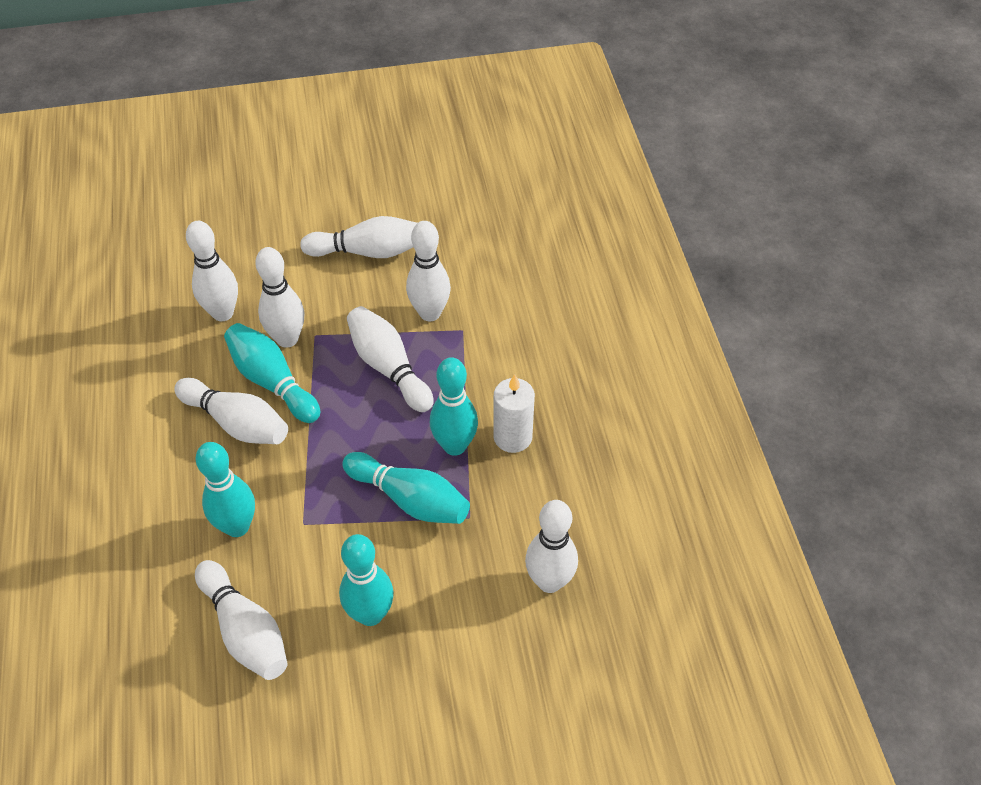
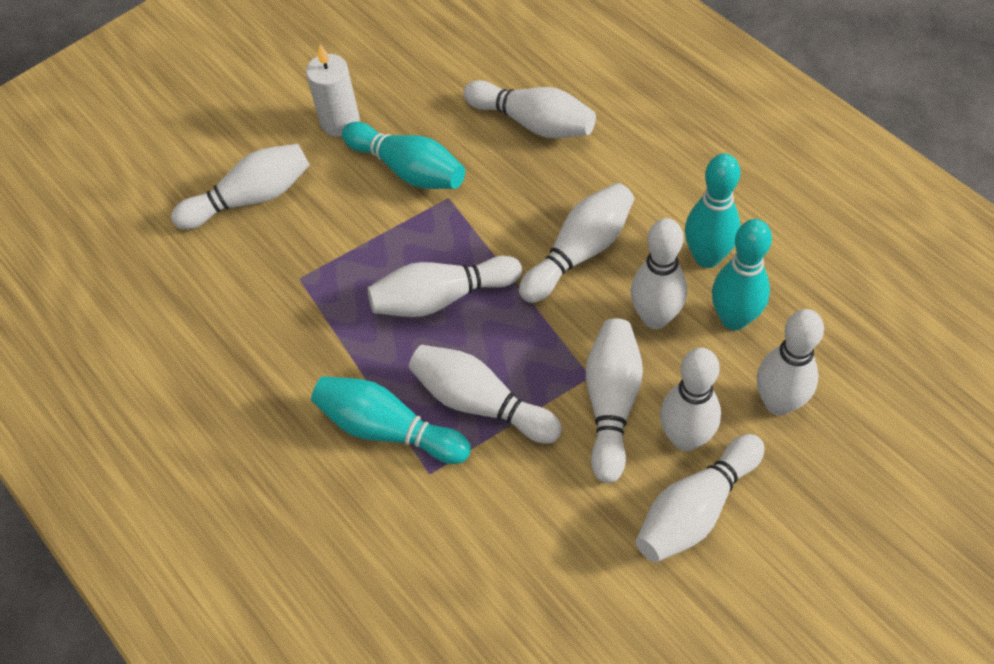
turquoise bowling pin: 5 -> 4
white bowling pin: 8 -> 10

